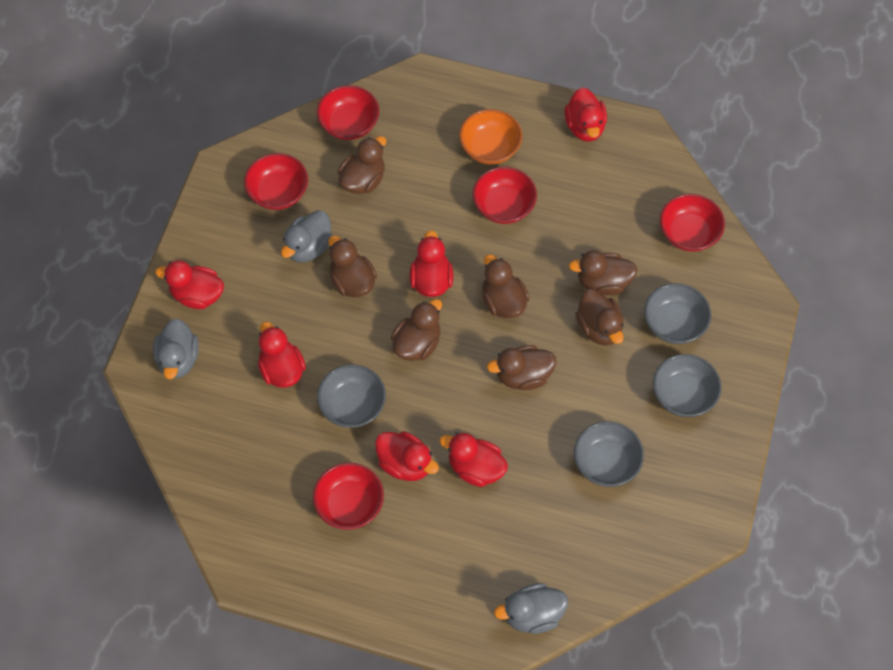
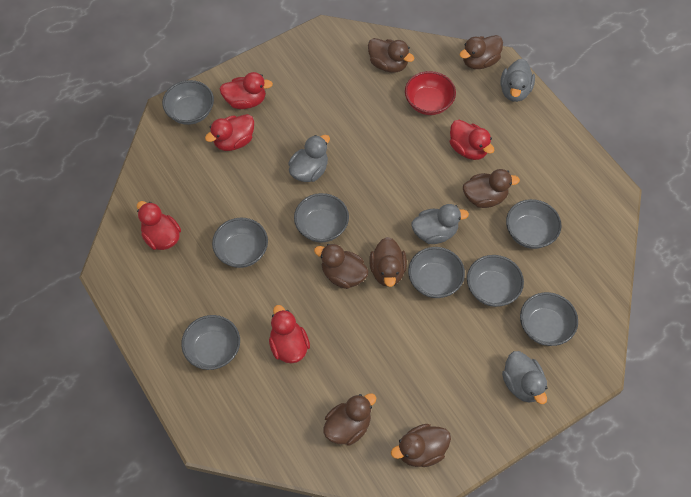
grey bowl: 4 -> 8
grey duck: 3 -> 4
orange bowl: 1 -> 0
red bowl: 5 -> 1
red duck: 6 -> 5

